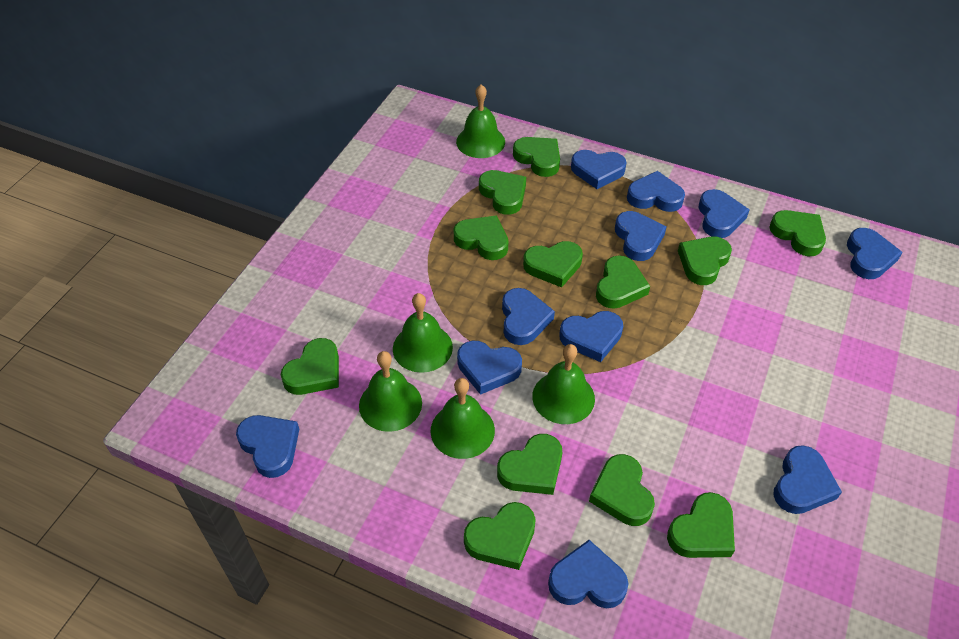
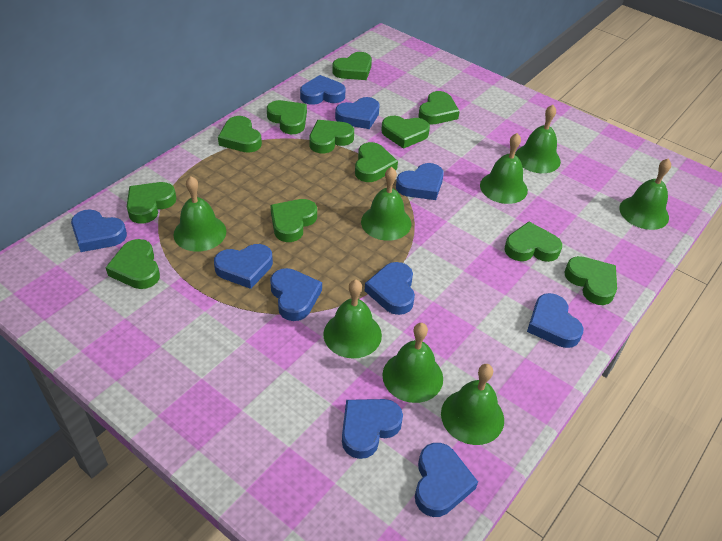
blue heart: 11 -> 10
green bell: 5 -> 8

